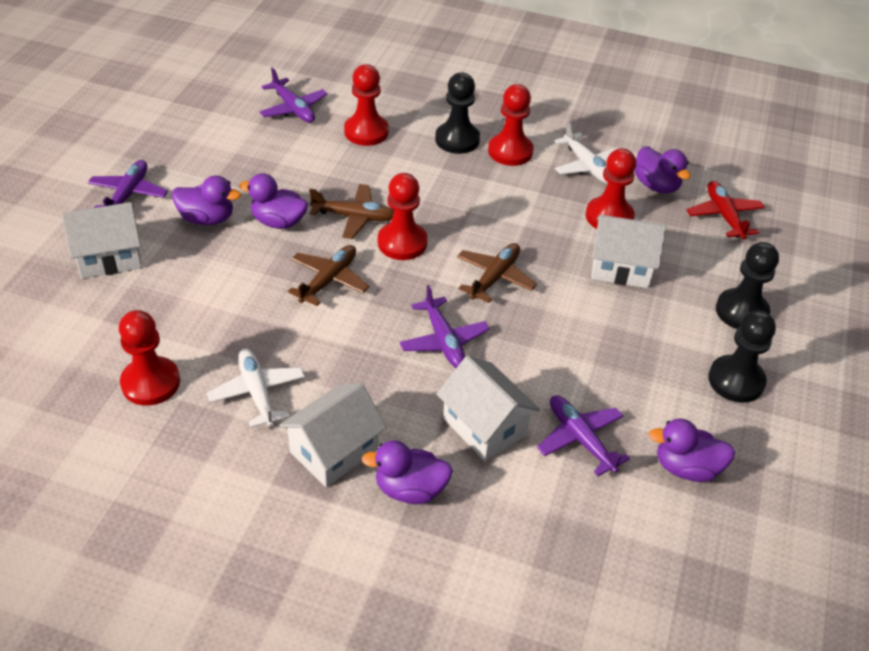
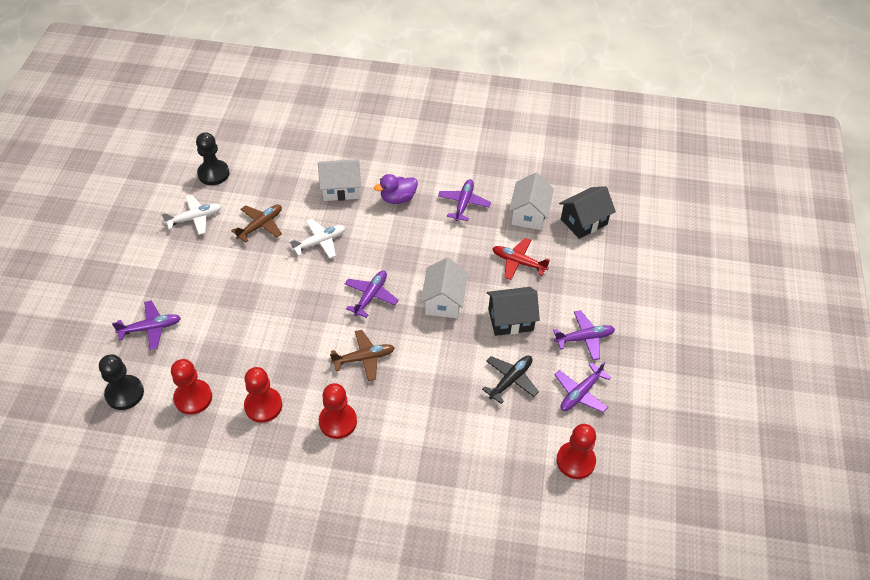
black house: 0 -> 2
black pawn: 3 -> 2
black plane: 0 -> 1
brown plane: 3 -> 2
purple duck: 5 -> 1
purple plane: 4 -> 5
red pawn: 5 -> 4
white house: 4 -> 3

